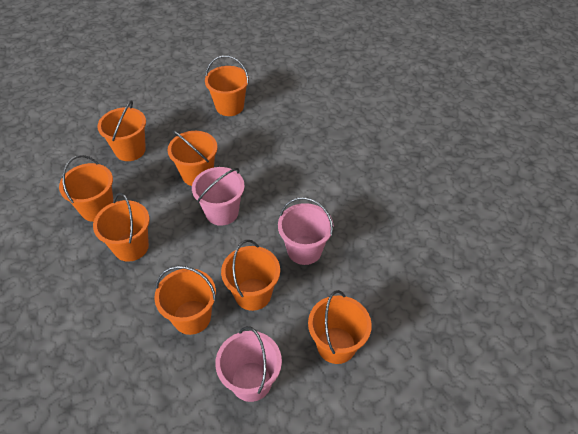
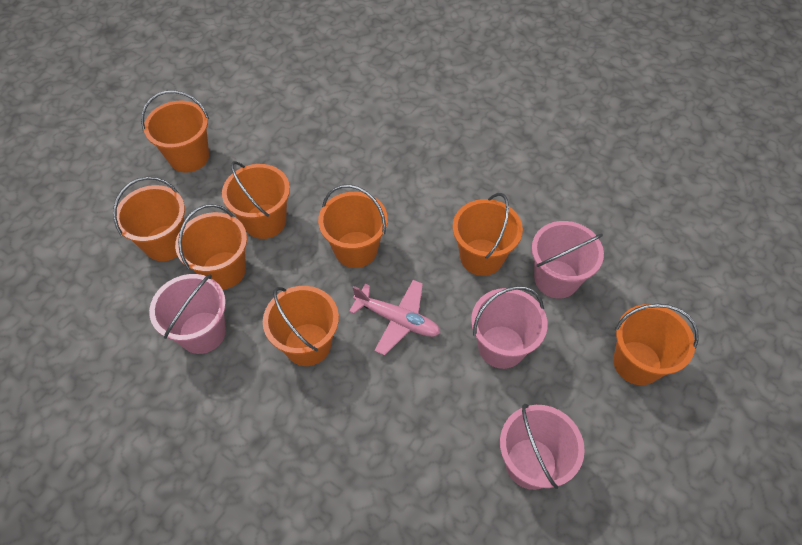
pink bucket: 3 -> 4
pink plane: 0 -> 1

